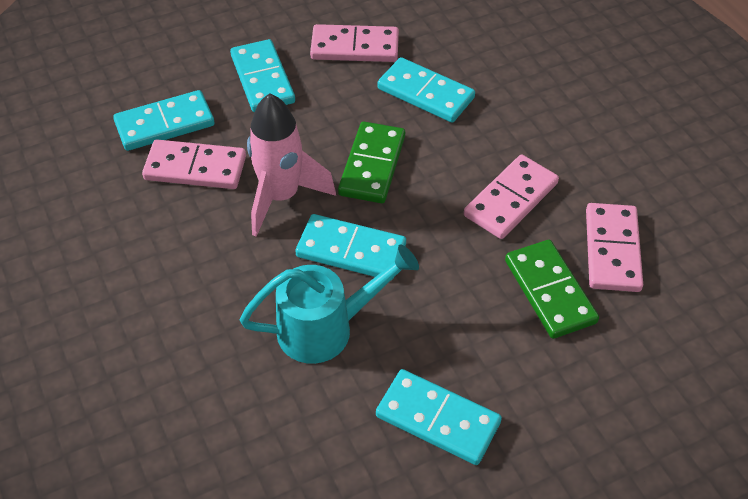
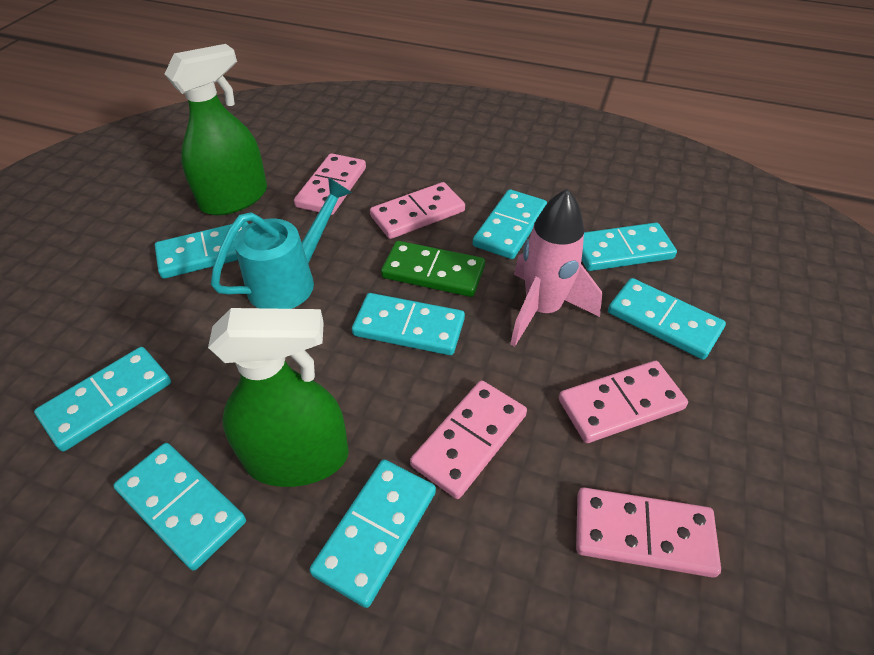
green domino: 2 -> 1
green spray bottle: 0 -> 2
pink domino: 4 -> 5
turquoise domino: 5 -> 8

